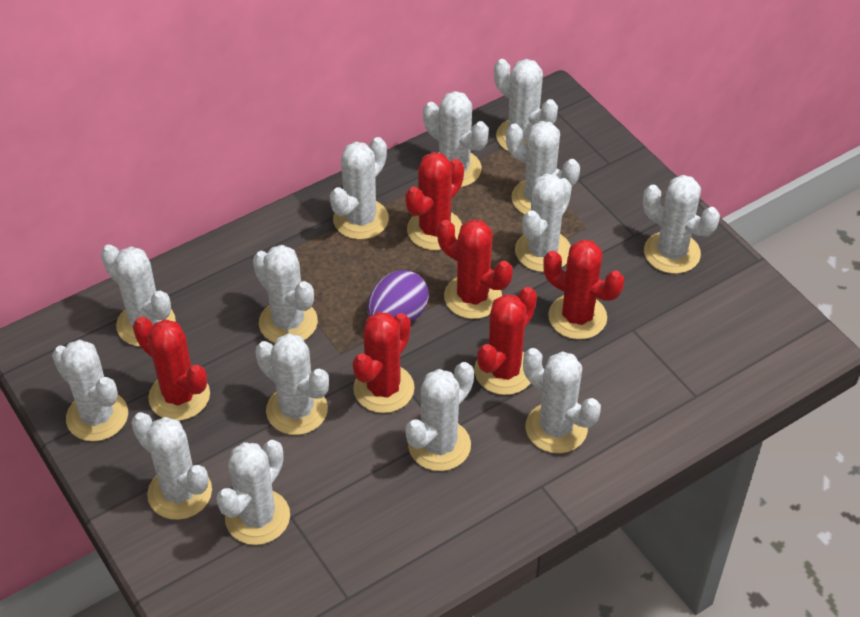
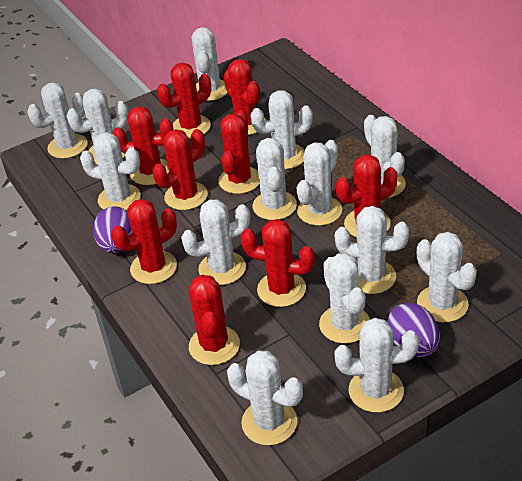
purple egg: 1 -> 2
red cactus: 6 -> 9

